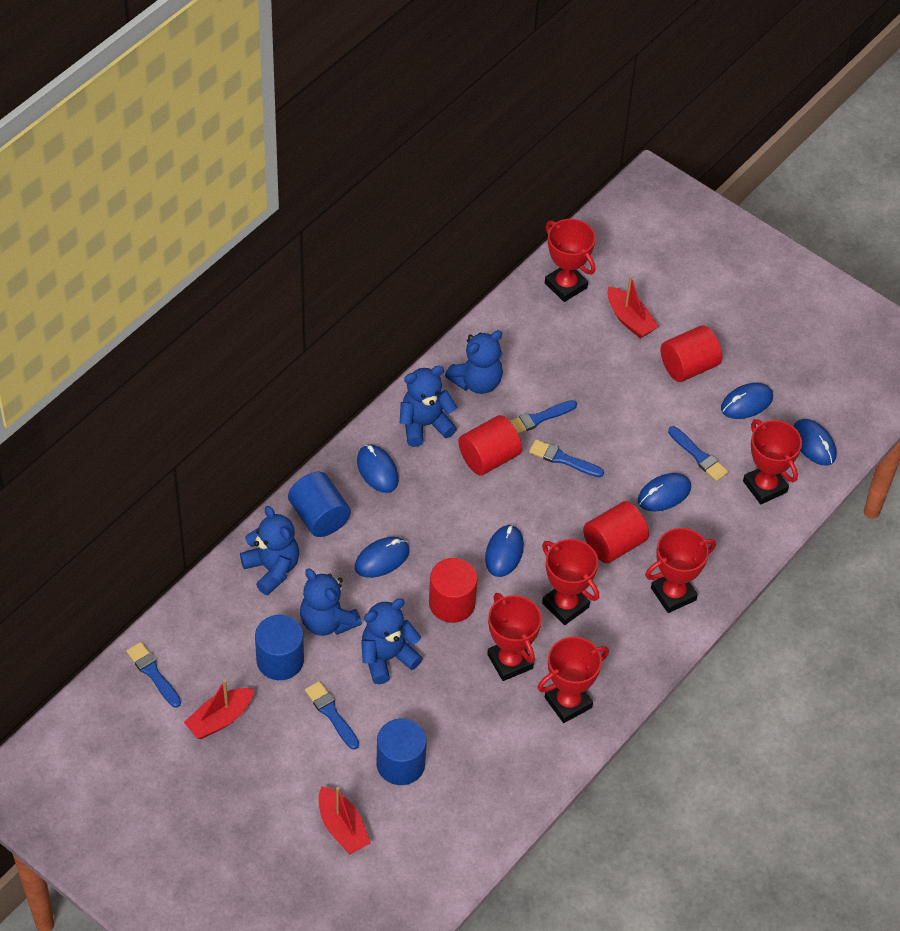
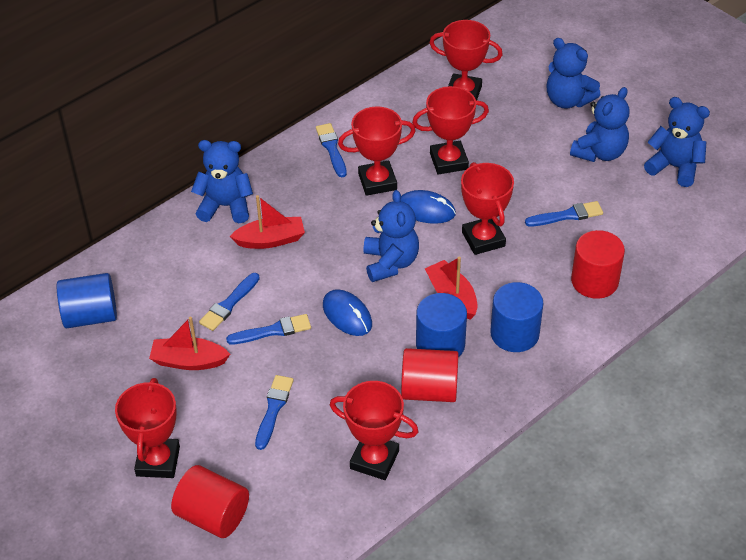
blue mouse: 6 -> 2
red cylinder: 4 -> 3

